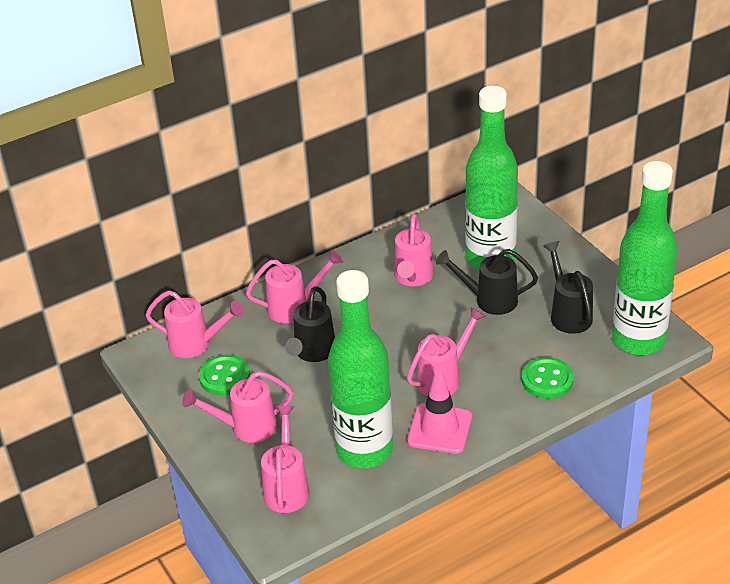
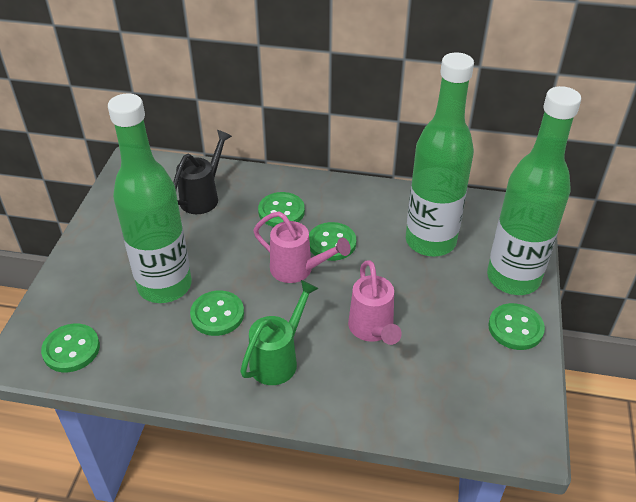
black watering can: 3 -> 1
green button: 2 -> 5
green watering can: 0 -> 1
pink traffic cone: 1 -> 0
pink watering can: 6 -> 2

